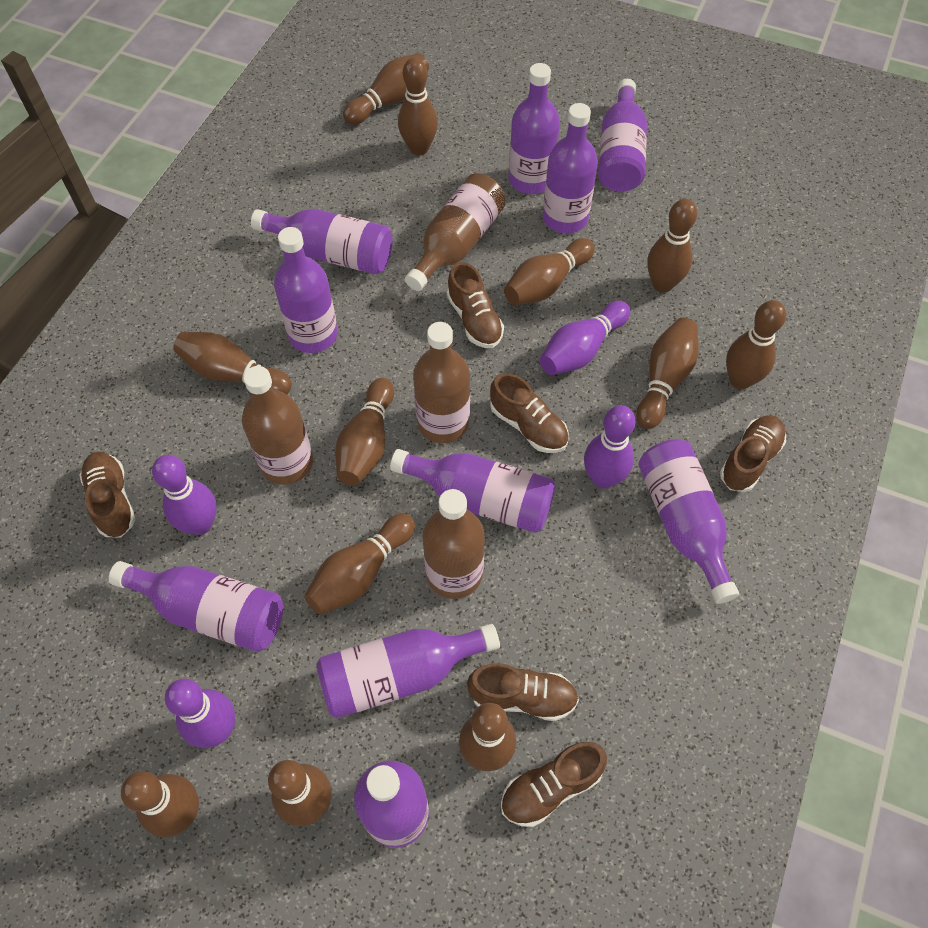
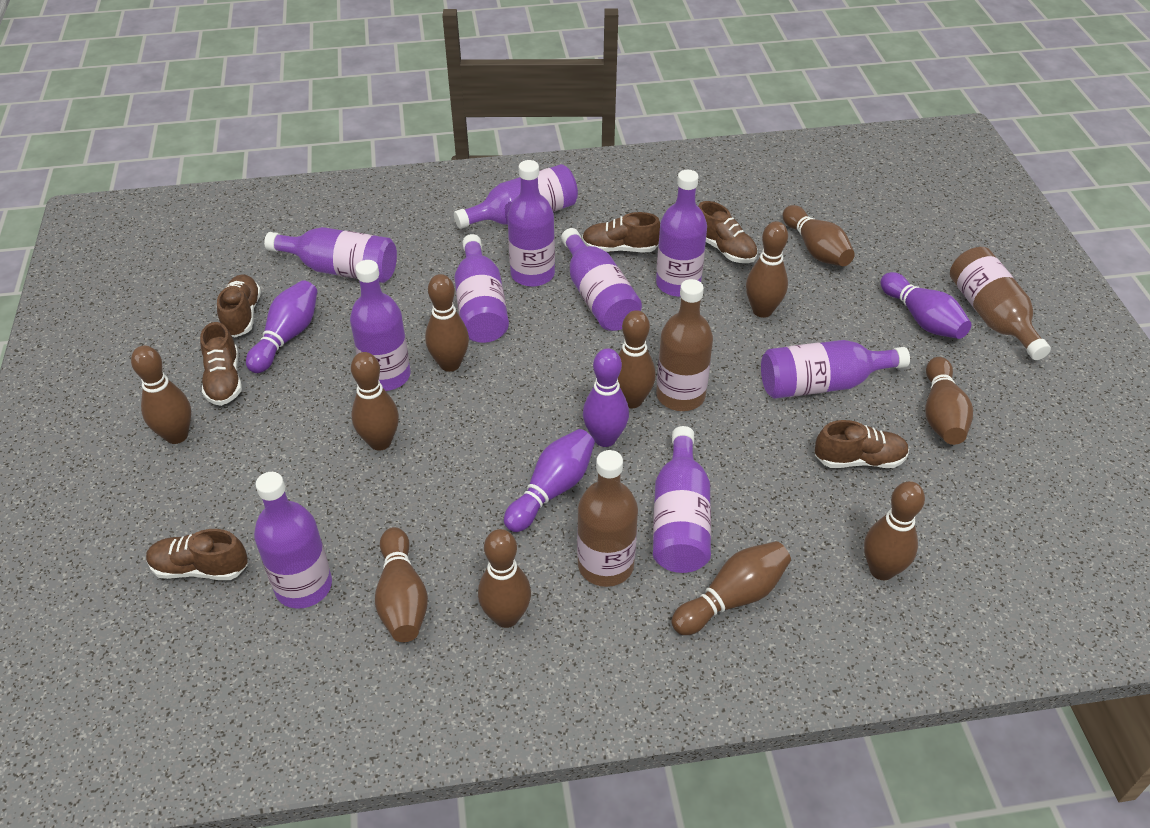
brown bottle: 4 -> 3
brown bowling pin: 12 -> 11

